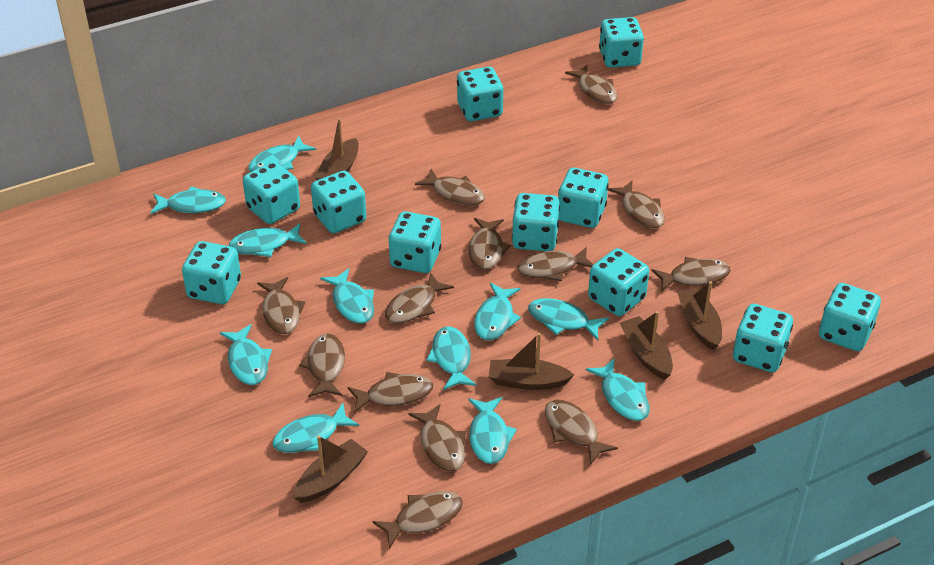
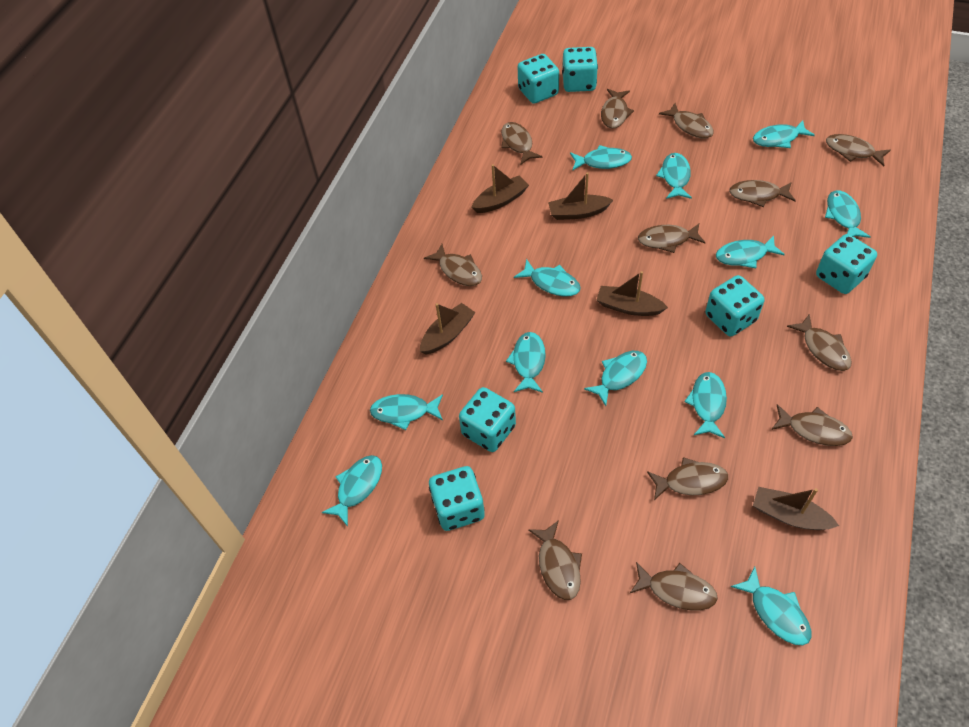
brown fish: 13 -> 12
turquoise dice: 11 -> 6
turquoise fish: 11 -> 12

